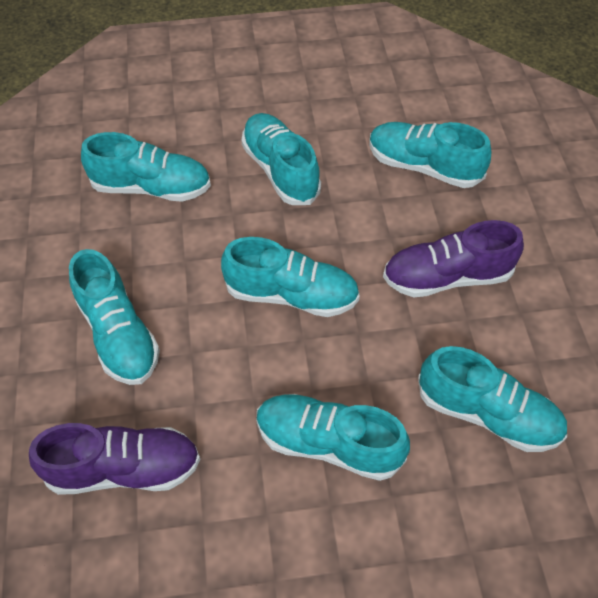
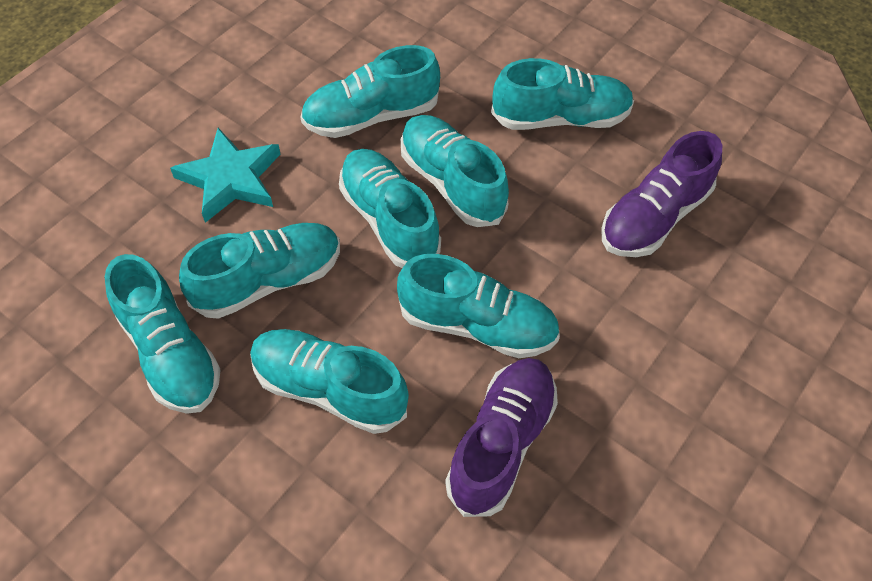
turquoise shoe: 7 -> 8
turquoise star: 0 -> 1

